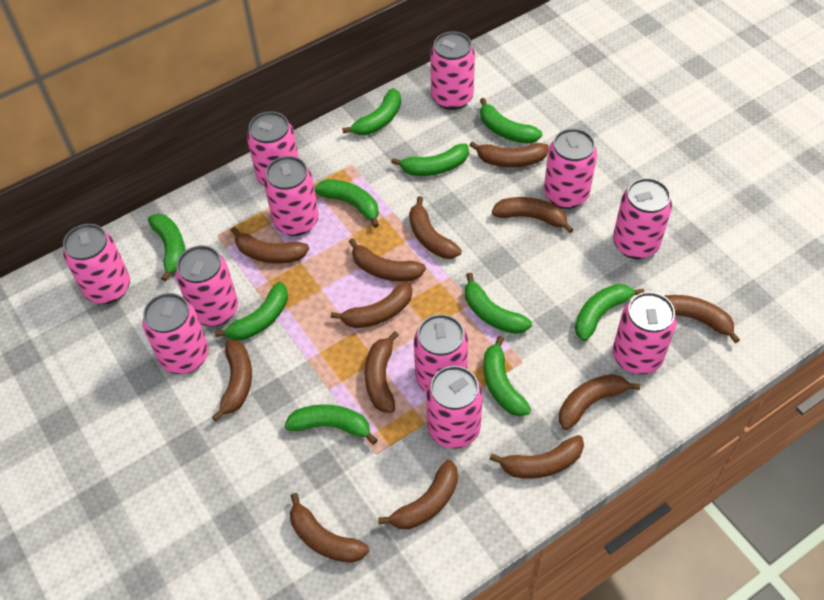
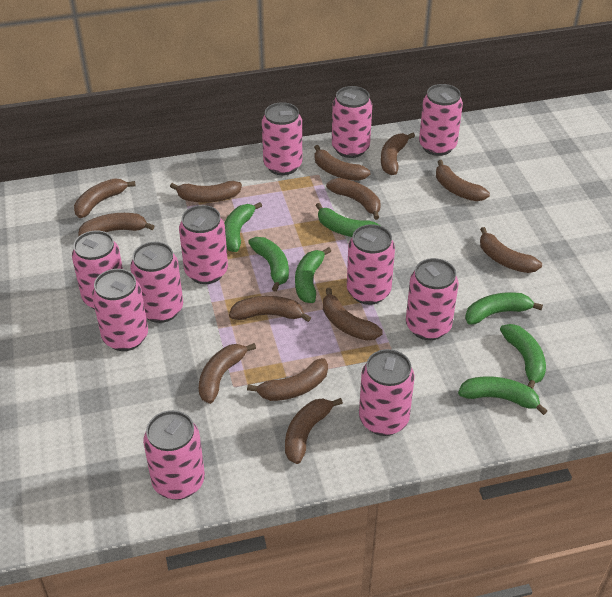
green banana: 10 -> 7

